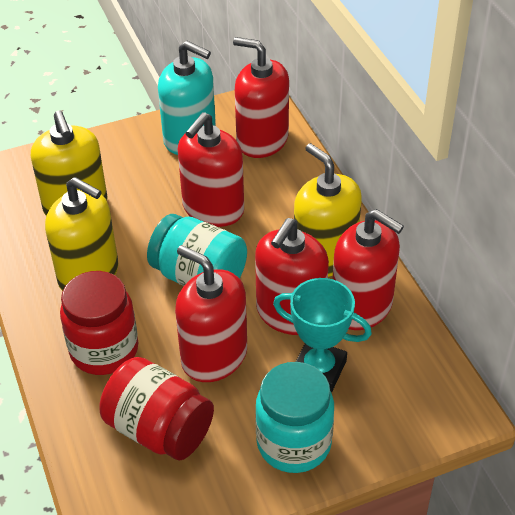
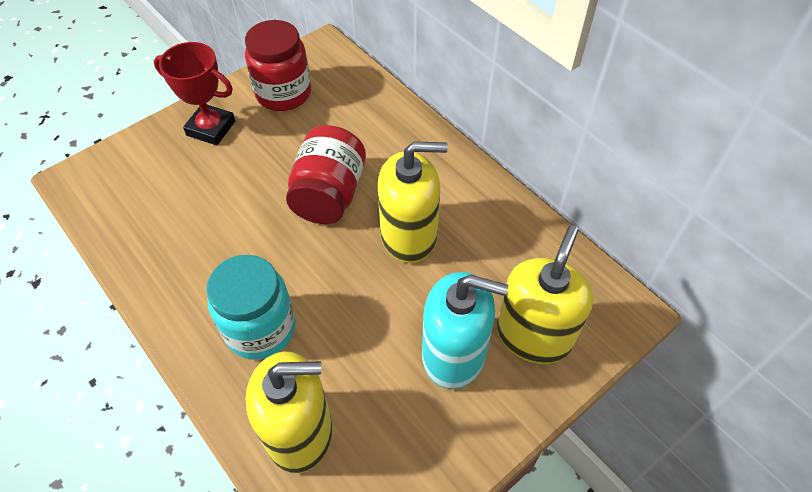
red soap dispenser: 5 -> 0
red trophy: 0 -> 1
turquoise jar: 2 -> 1
turquoise trophy: 1 -> 0

